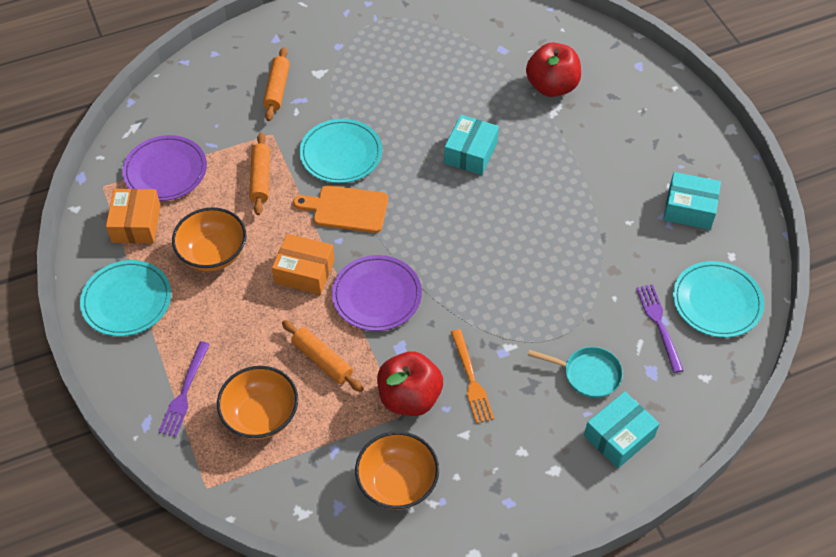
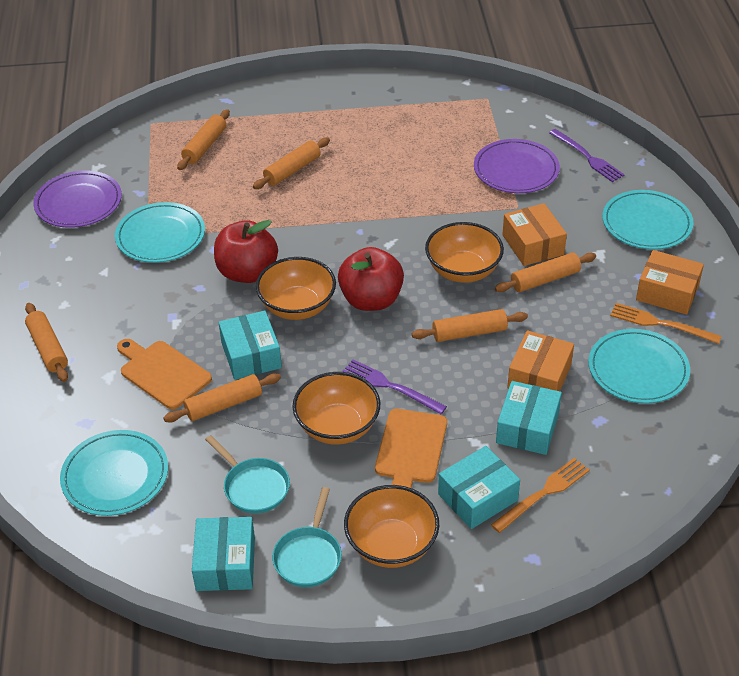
orange bowl: 3 -> 4
orange box: 2 -> 3
orange cutting board: 1 -> 2
orange fork: 1 -> 2
orange rolling pin: 3 -> 6
turquoise box: 3 -> 4
turquoise pan: 1 -> 2
turquoise plate: 3 -> 4

